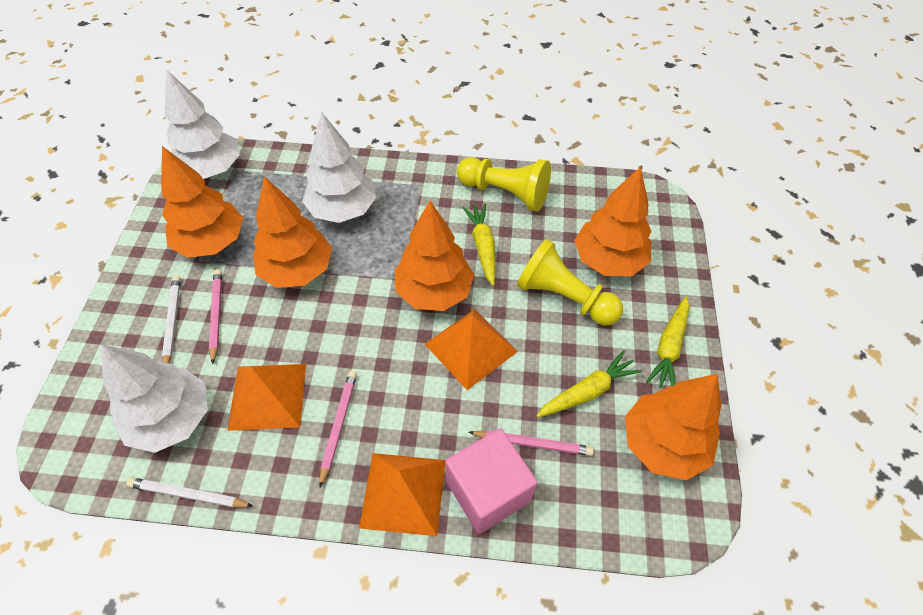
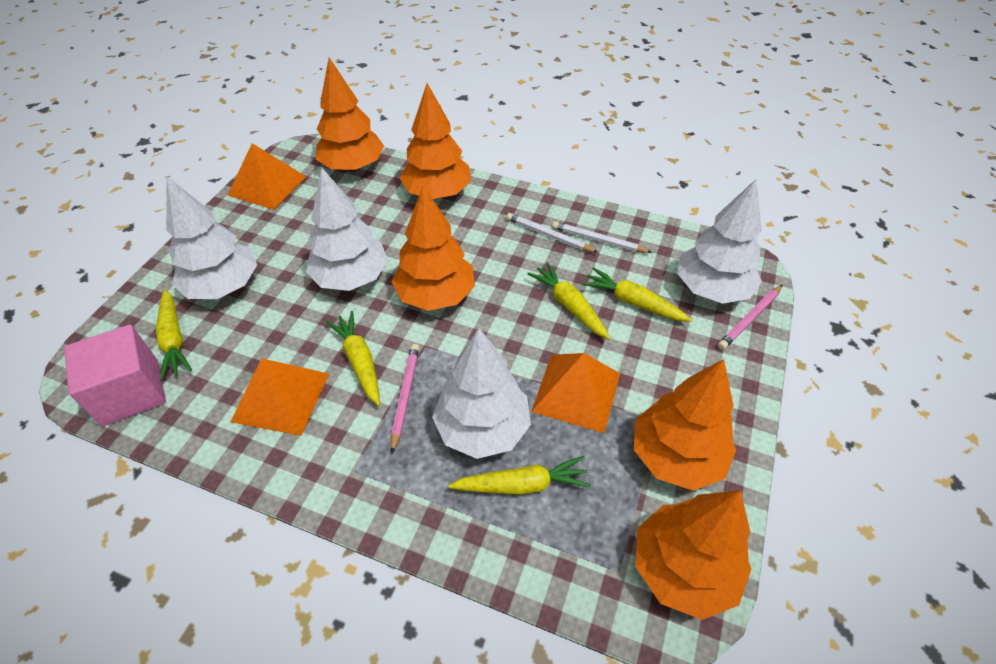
pink pencil: 3 -> 2
white tree: 3 -> 4
yellow carrot: 3 -> 5
yellow pawn: 2 -> 0

